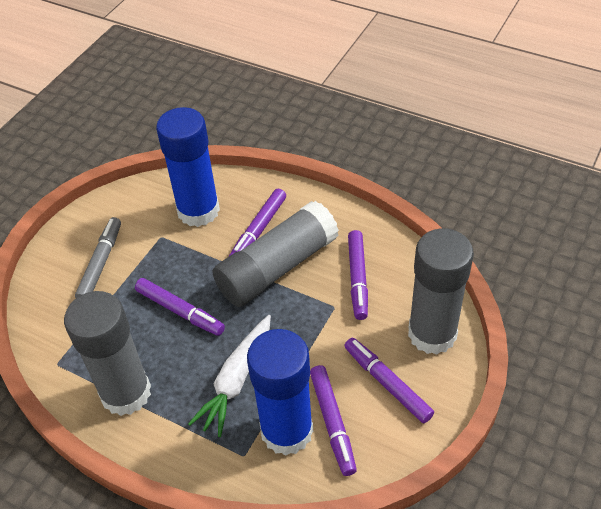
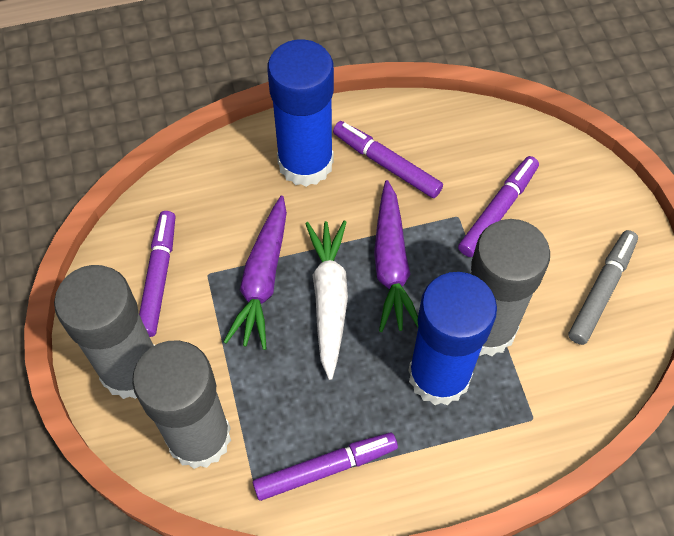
purple carrot: 0 -> 2
purple marker: 5 -> 4

